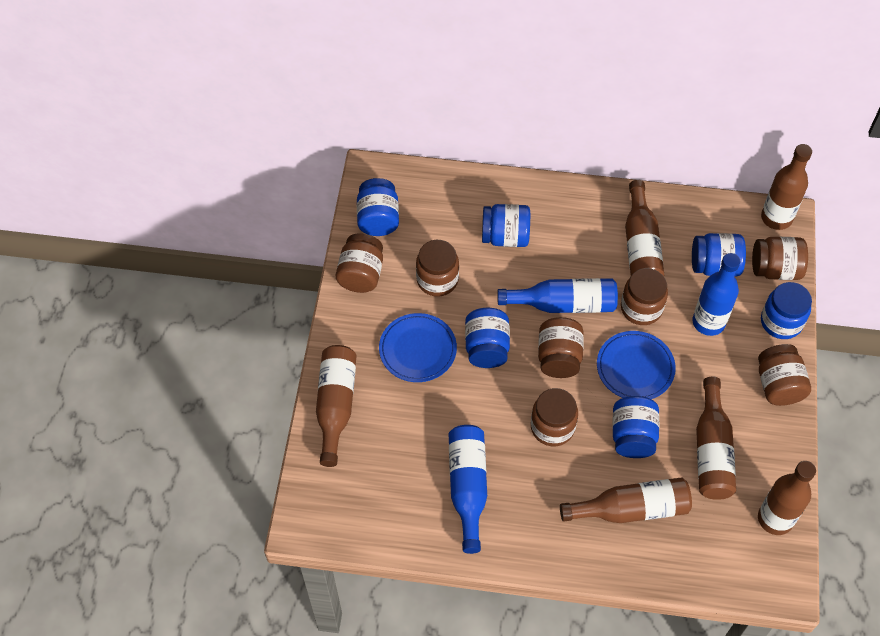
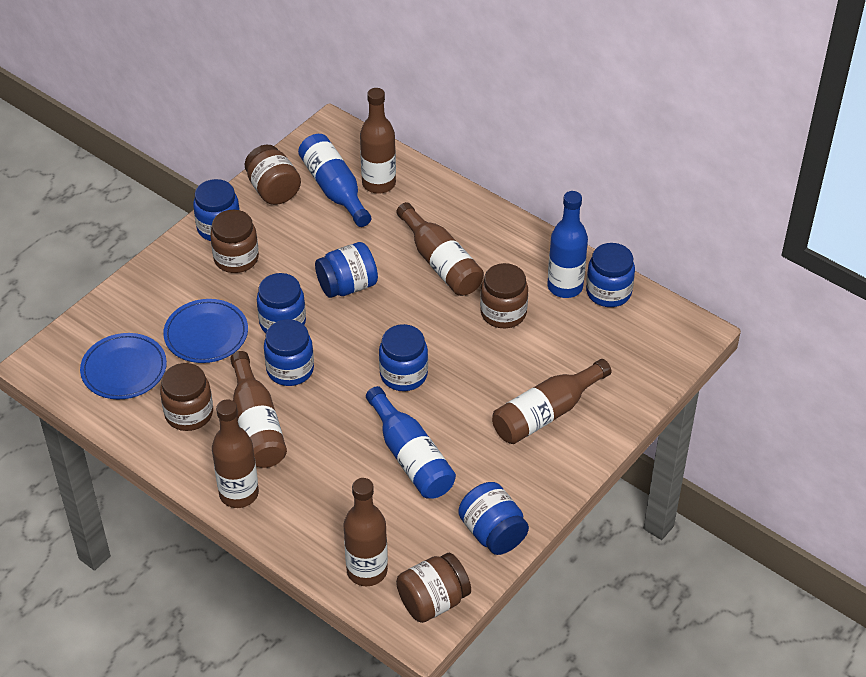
blue jar: 6 -> 7
brown jar: 7 -> 5

